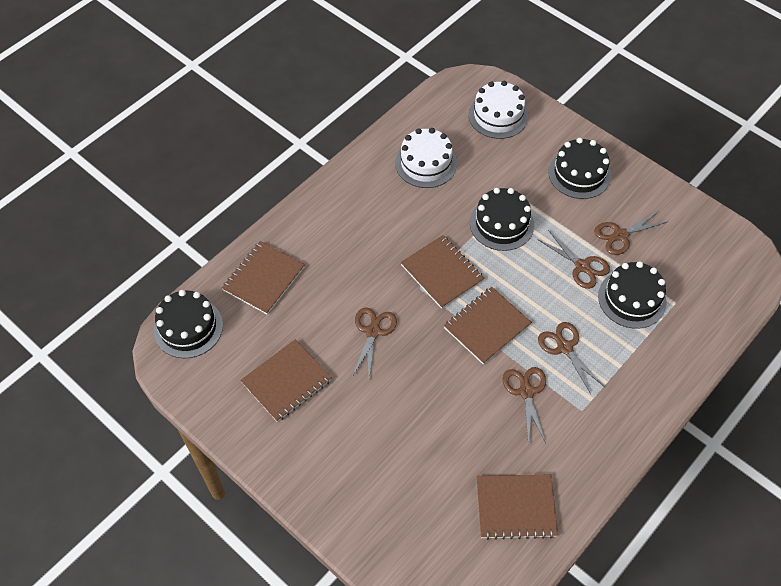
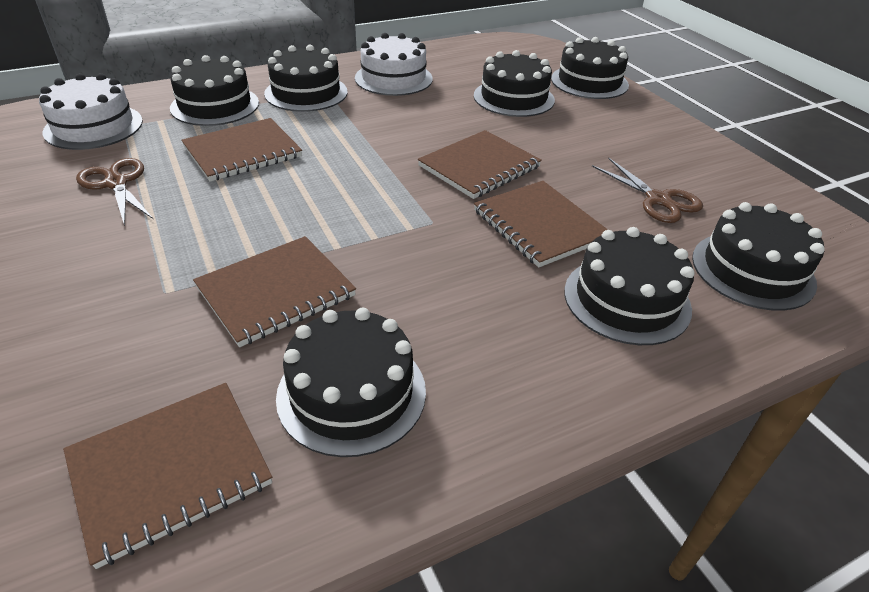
black cake: 4 -> 7
brown scissors: 5 -> 2

